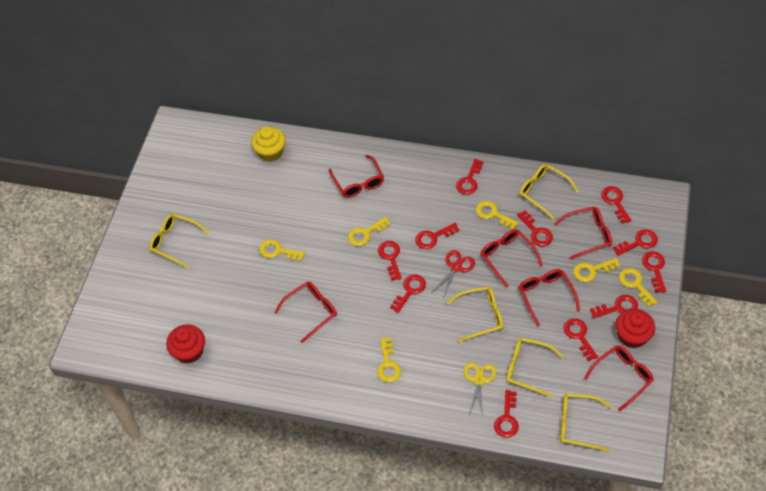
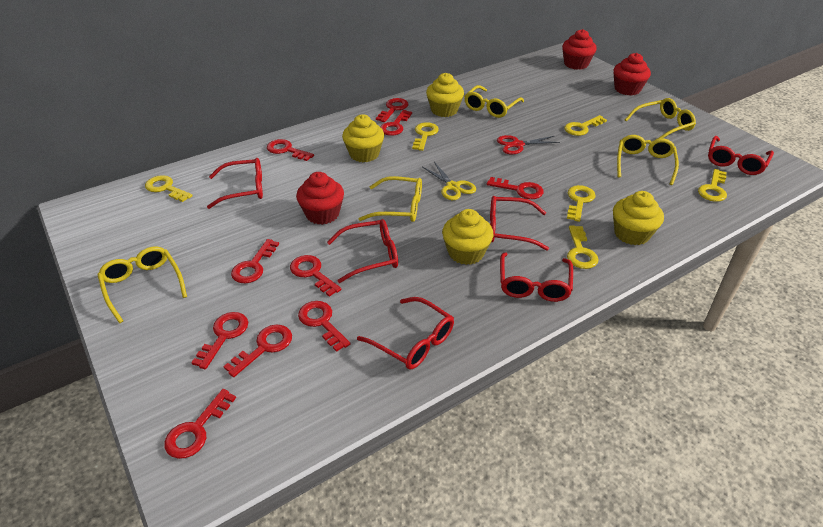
red cupcake: 2 -> 3
red key: 11 -> 10
yellow cupcake: 1 -> 4

